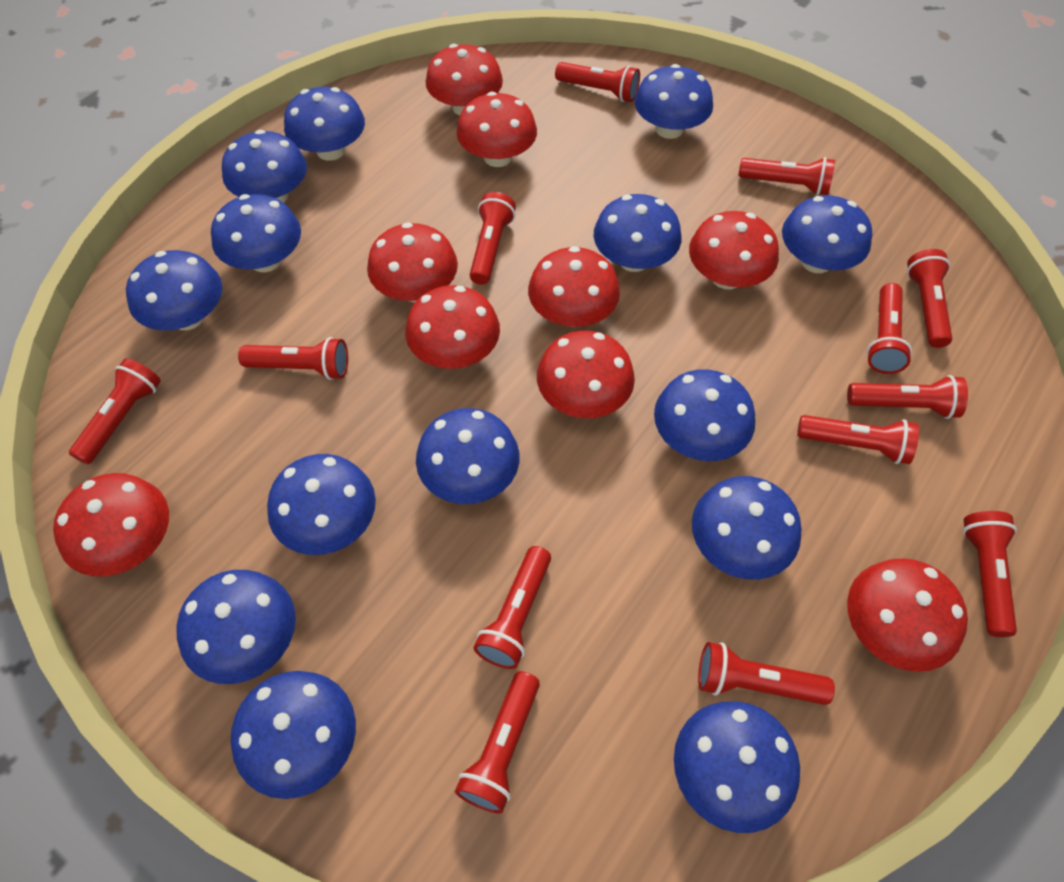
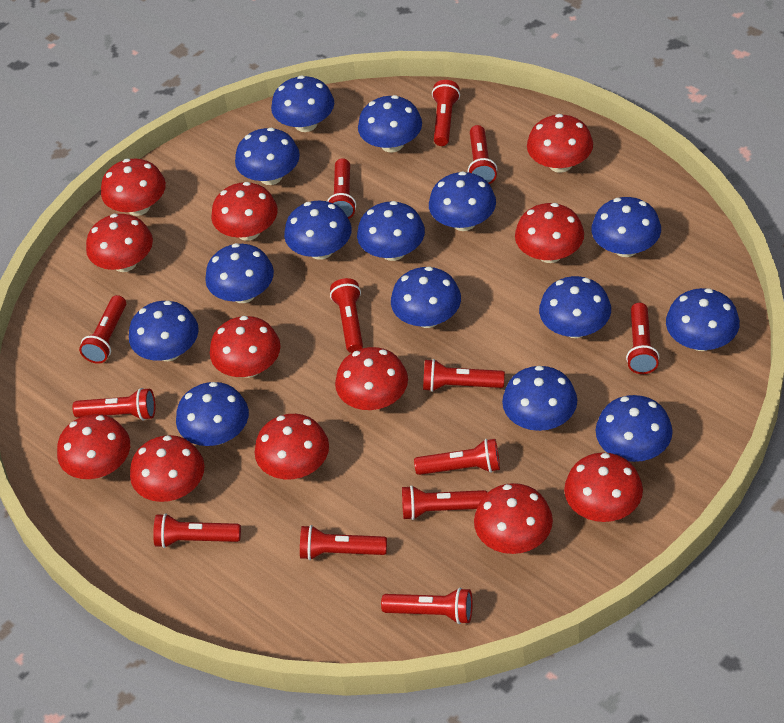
blue mushroom: 14 -> 15
red mushroom: 9 -> 12

